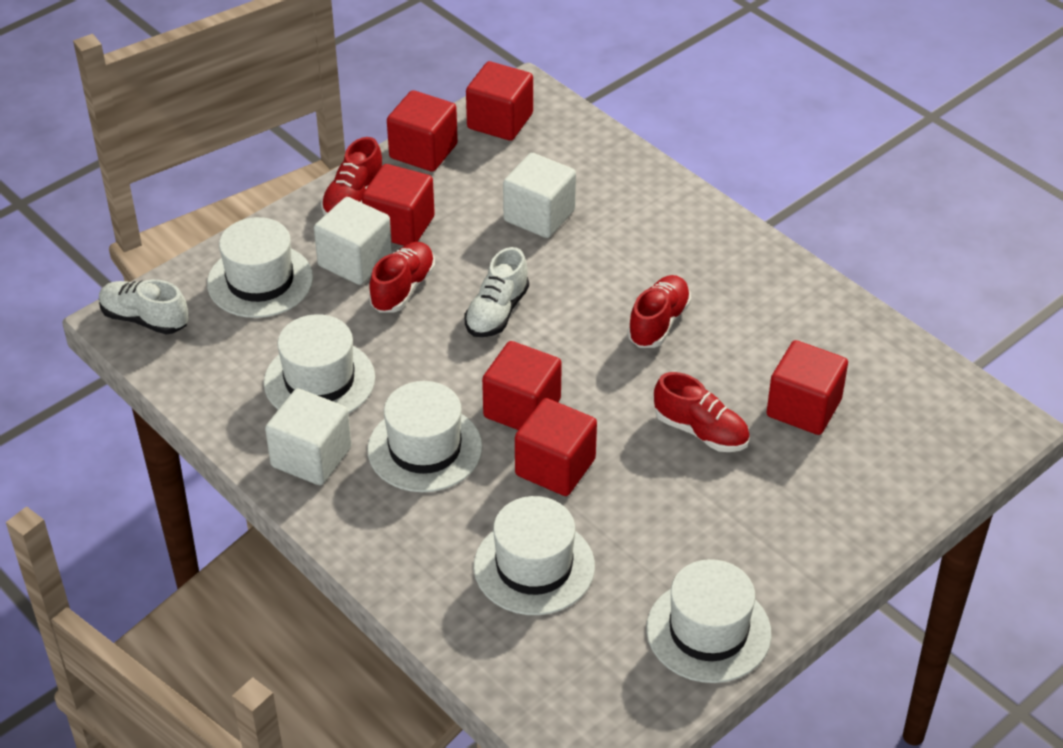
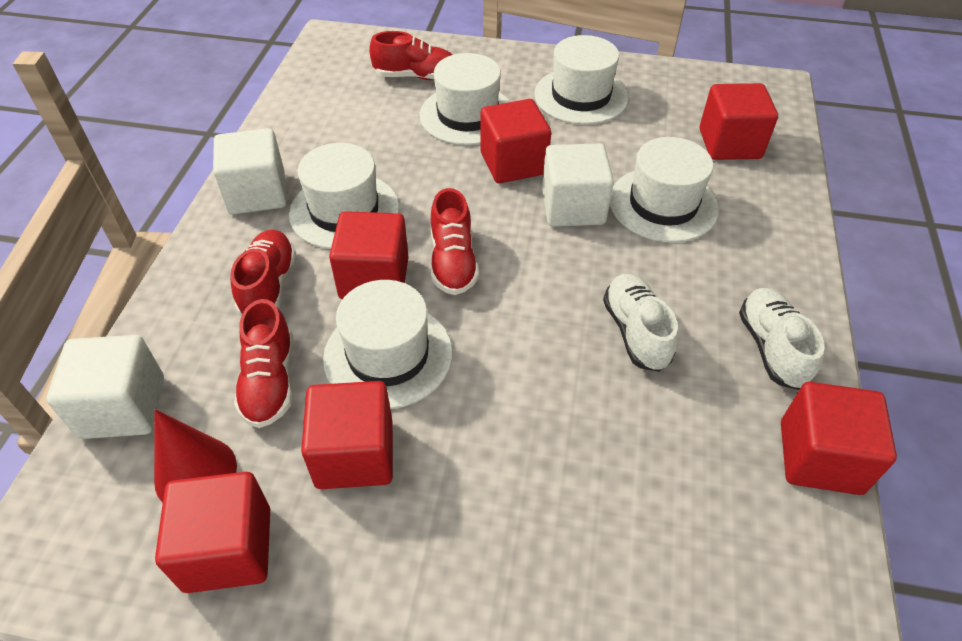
red cone: 0 -> 1

